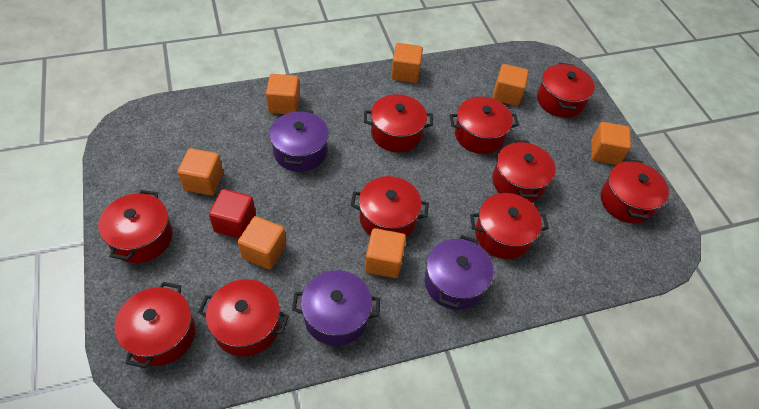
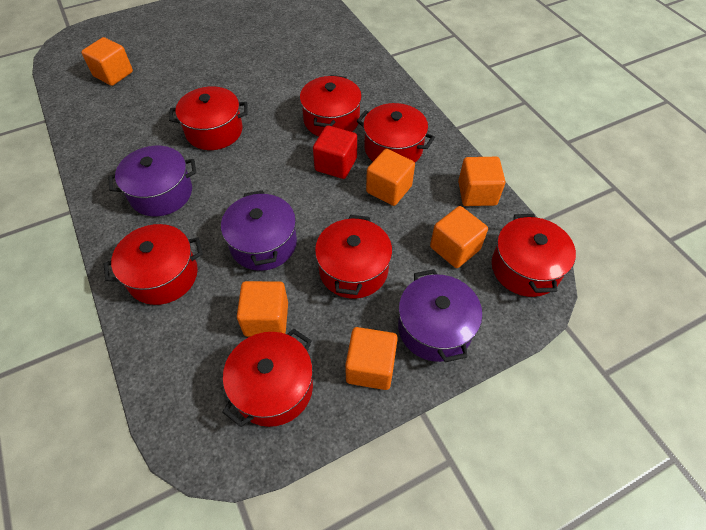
orange cube: 7 -> 6
red pot: 10 -> 7

